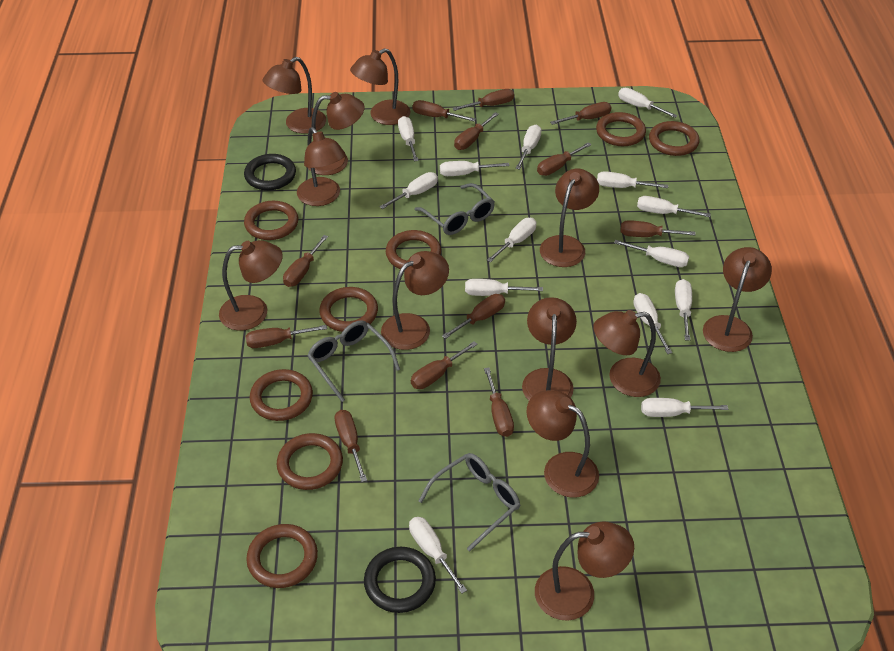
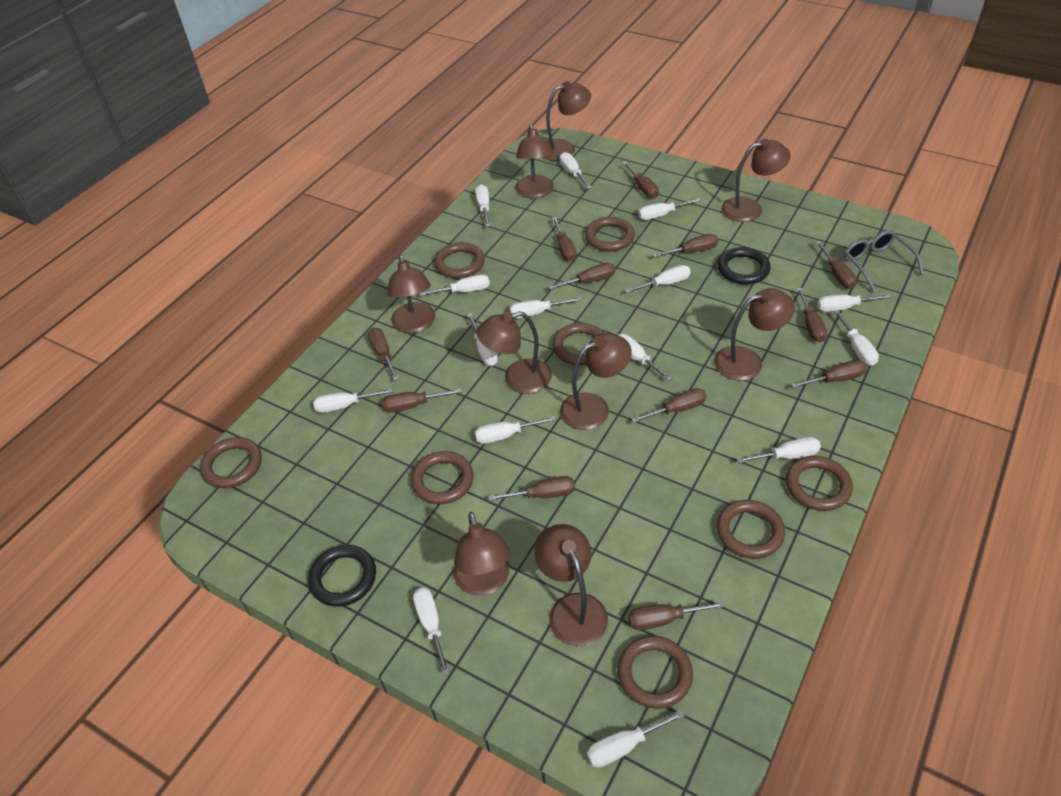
brown lamp: 12 -> 9
grey glasses: 3 -> 1
white screwdriver: 14 -> 15

